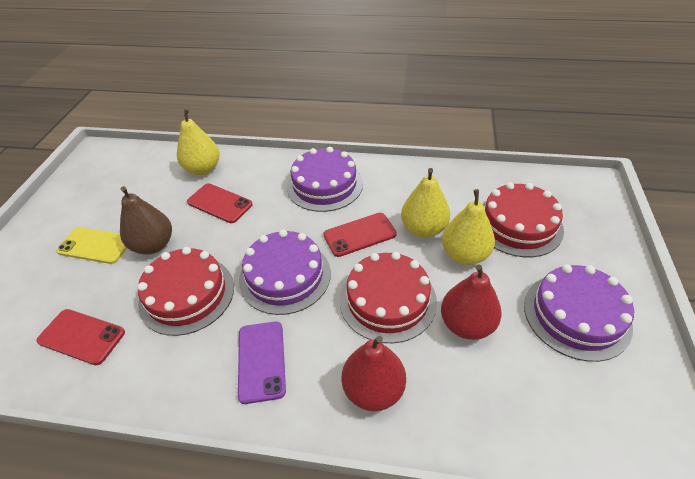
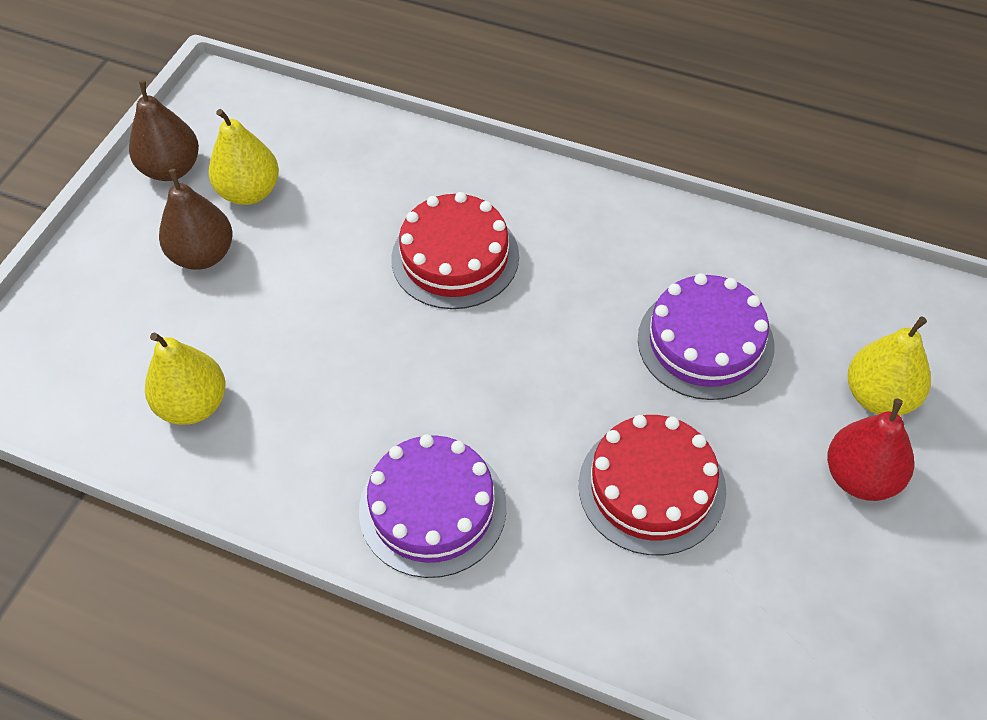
brown pear: 1 -> 2
purple cake: 3 -> 2
purple phone: 1 -> 0
red cake: 3 -> 2
red pear: 2 -> 1
red phone: 3 -> 0
yellow phone: 1 -> 0

